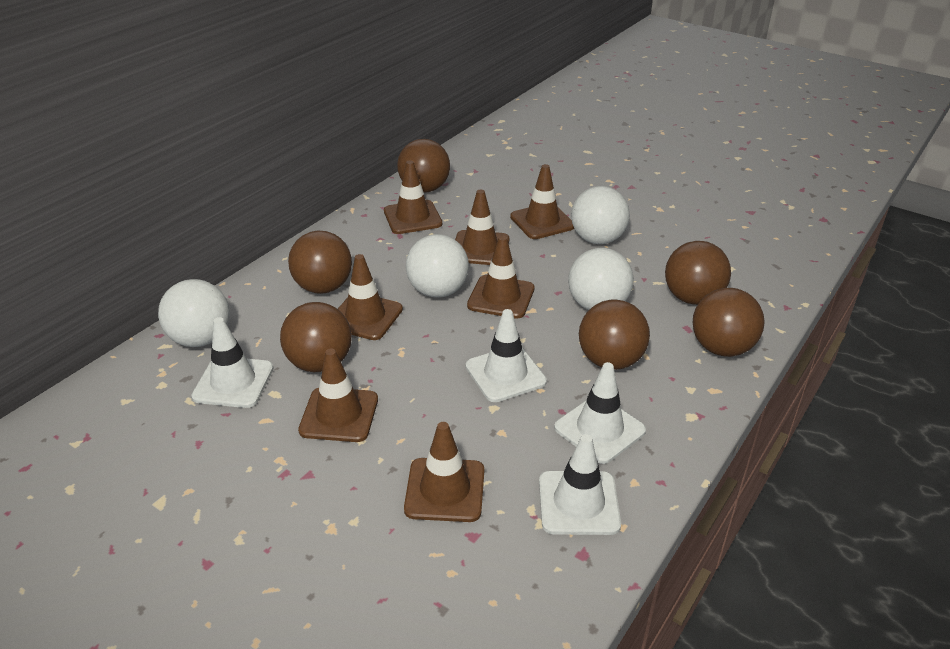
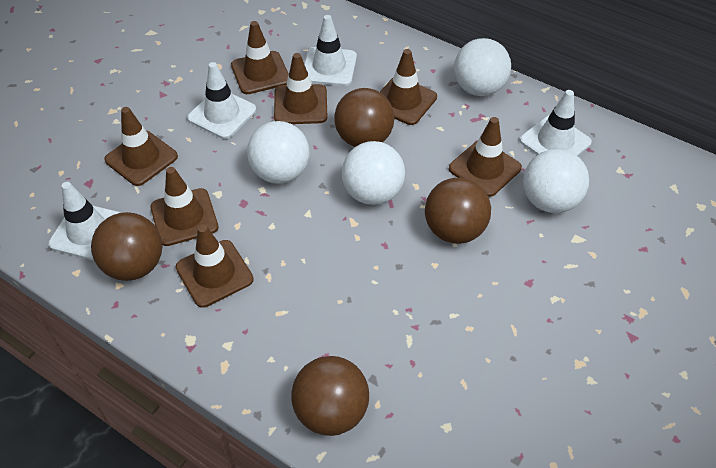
brown ball: 6 -> 4

